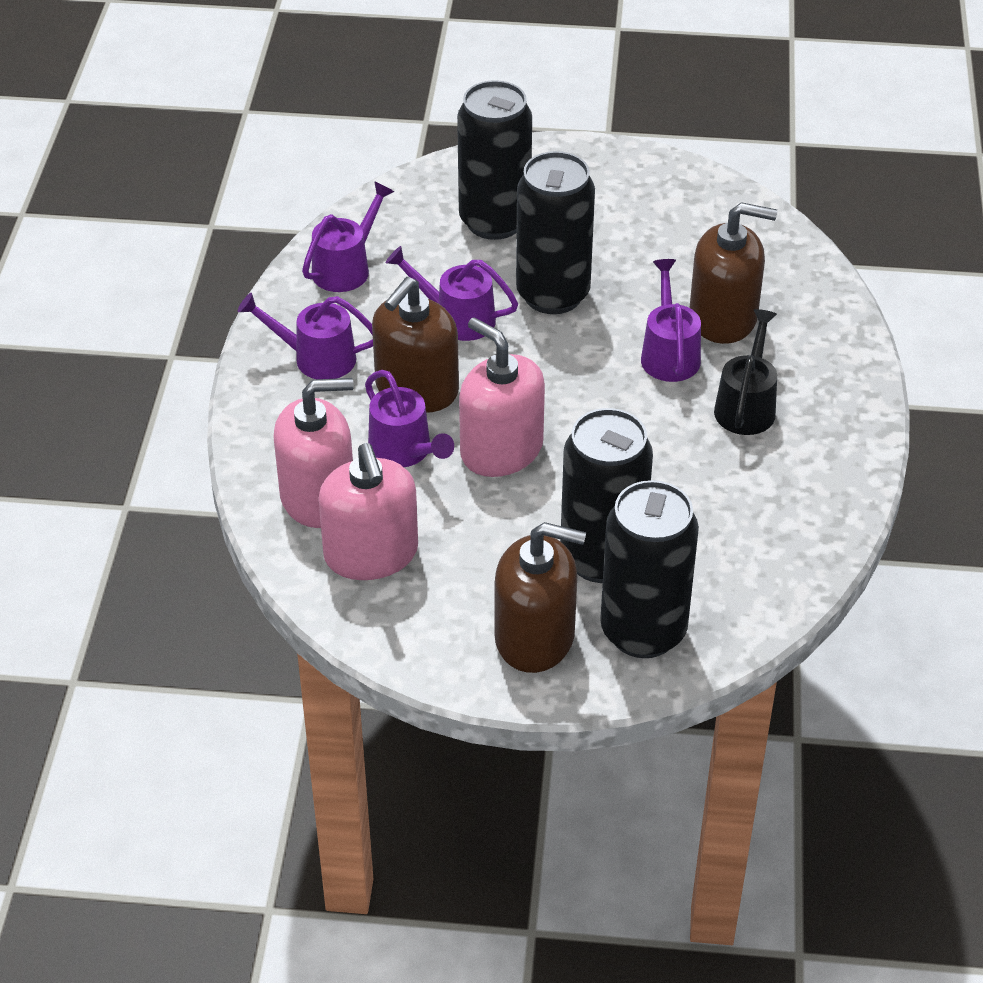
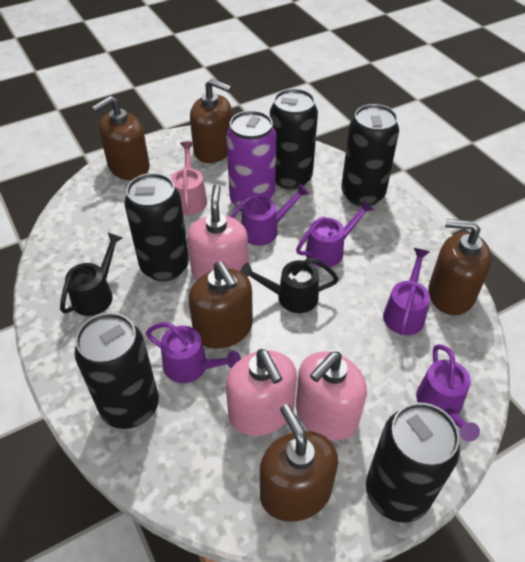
black can: 4 -> 5
black watering can: 1 -> 2
brown soap dispenser: 3 -> 5
pink watering can: 0 -> 1
purple can: 0 -> 1

